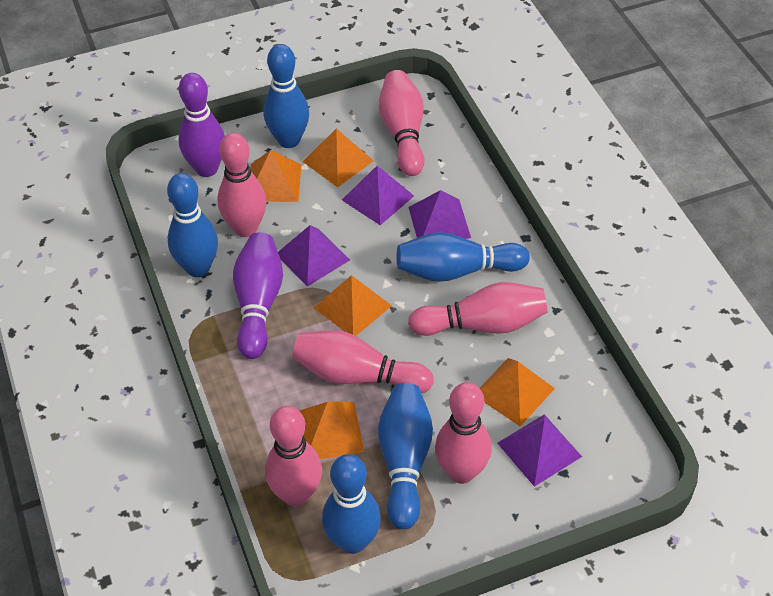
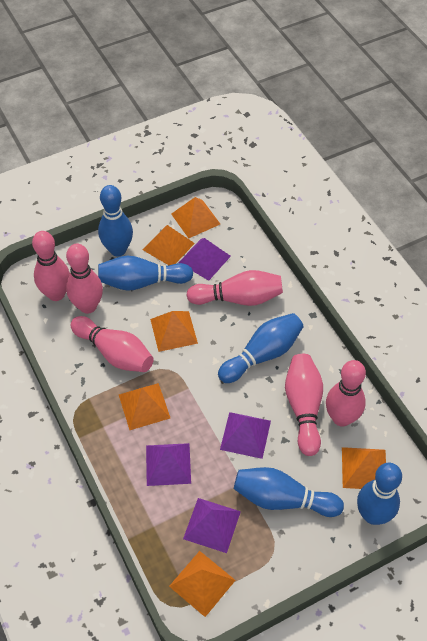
orange pyramid: 5 -> 6
purple bowling pin: 2 -> 0

